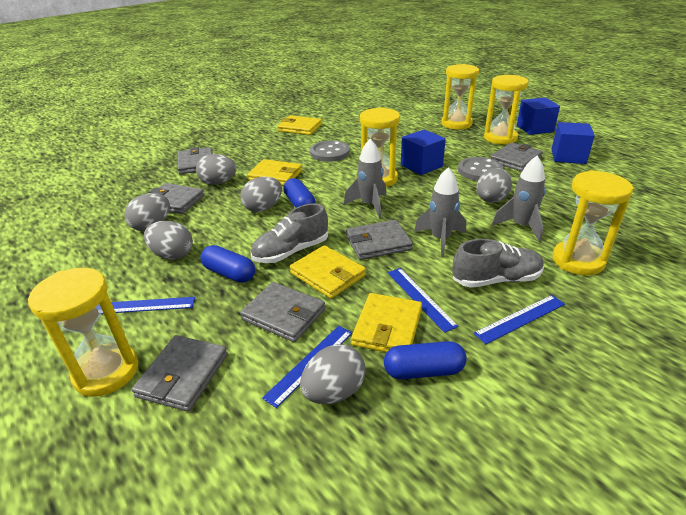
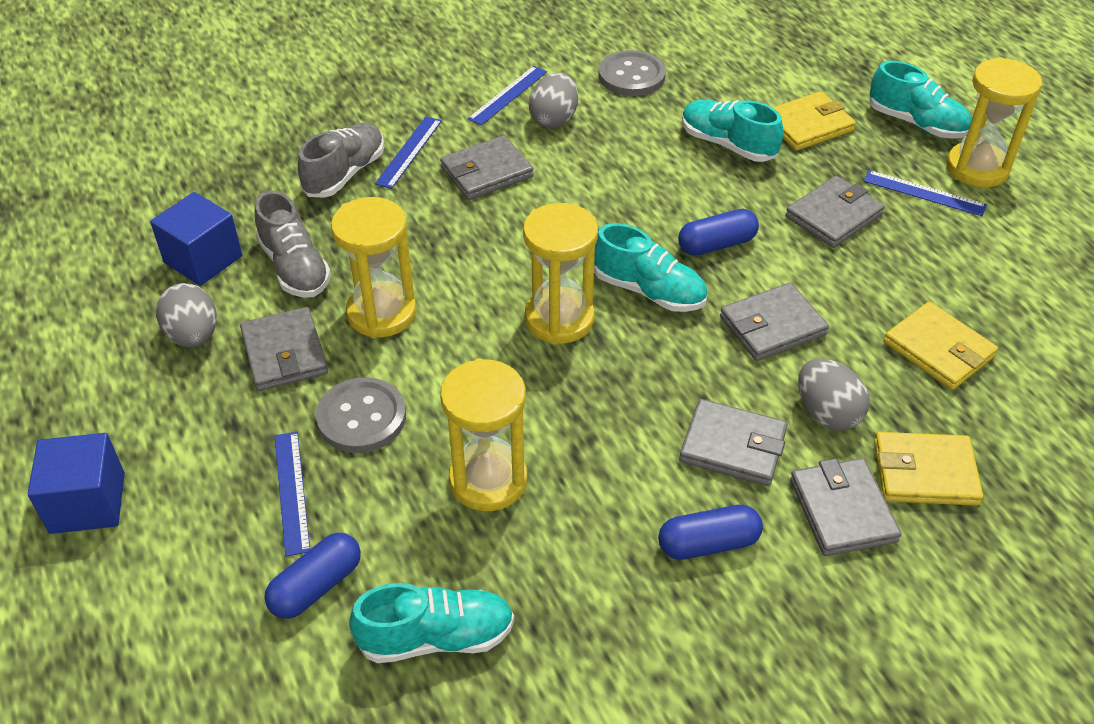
blue cube: 3 -> 2
grey egg: 6 -> 3
grey rocket: 3 -> 0
turquoise shoe: 0 -> 4
yellow hourglass: 5 -> 4
yellow wallet: 4 -> 3

